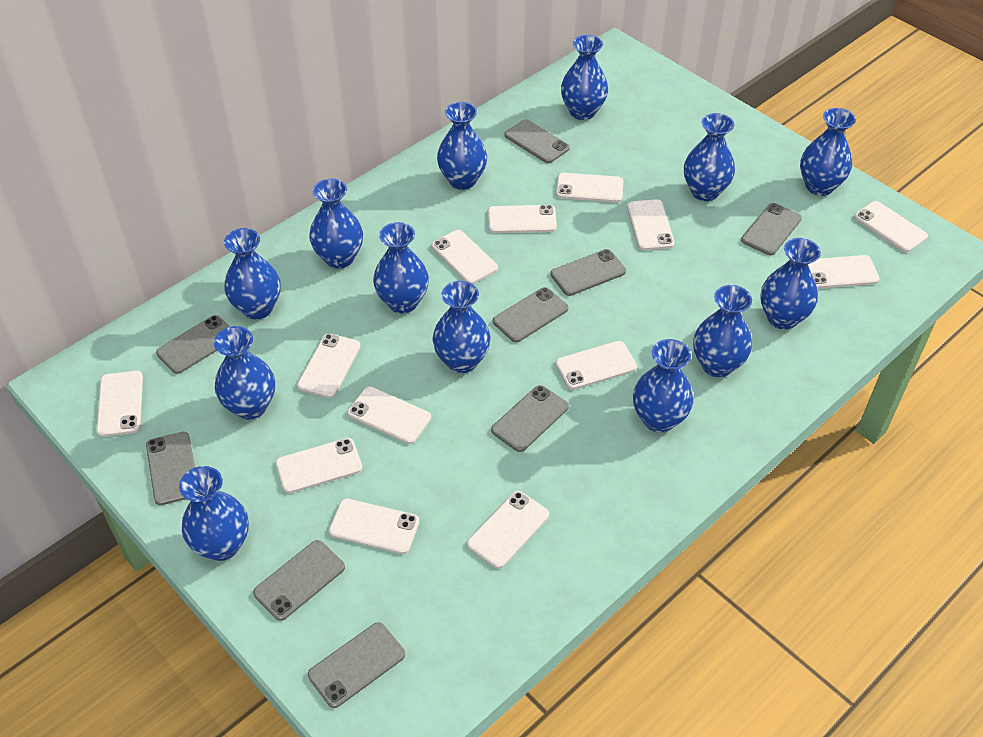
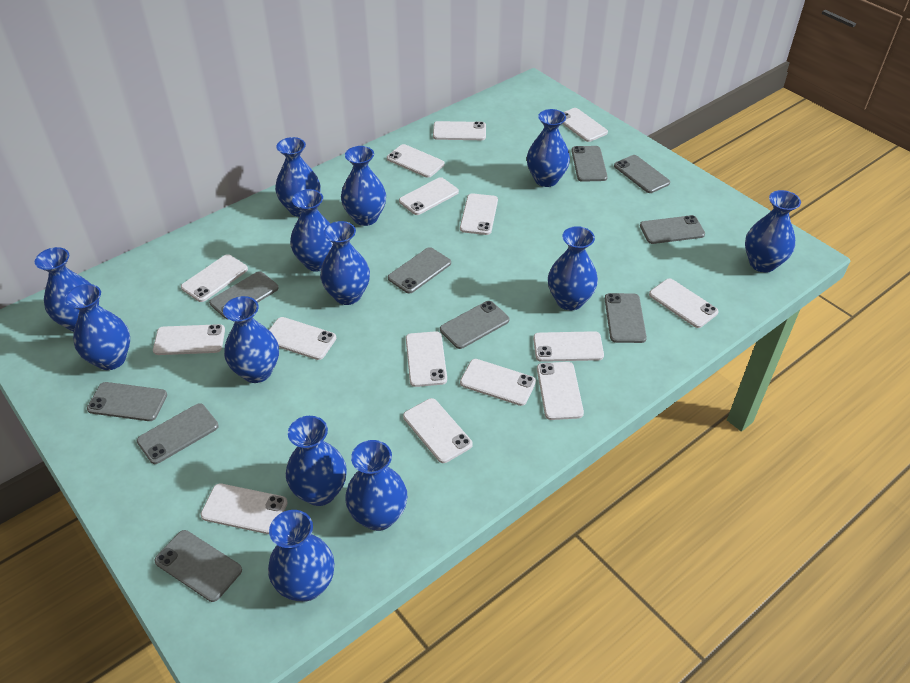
grey phone: 9 -> 10
white phone: 13 -> 15

